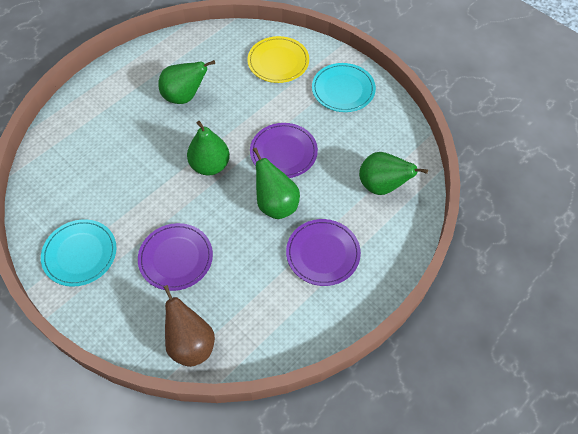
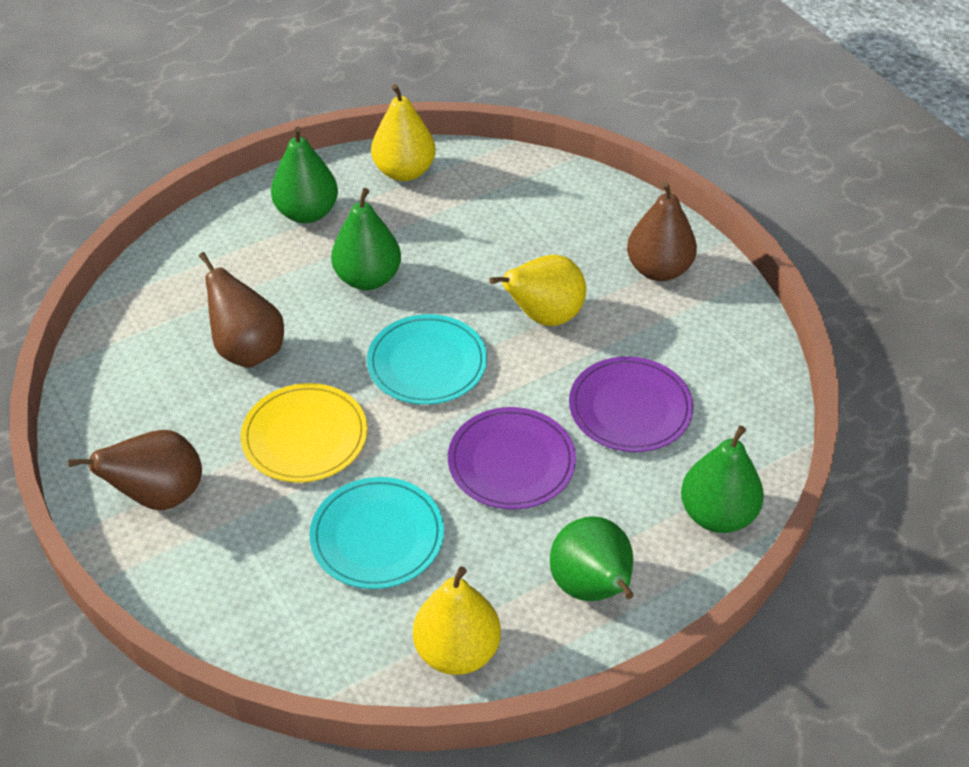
brown pear: 1 -> 3
purple plate: 3 -> 2
yellow pear: 0 -> 3

